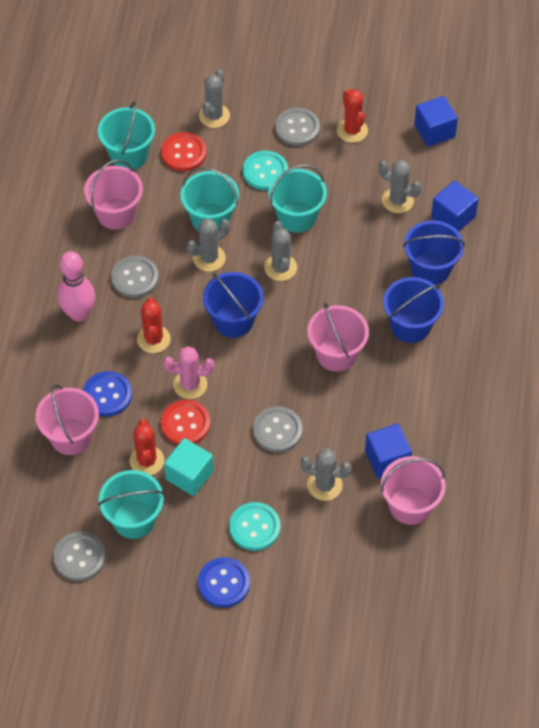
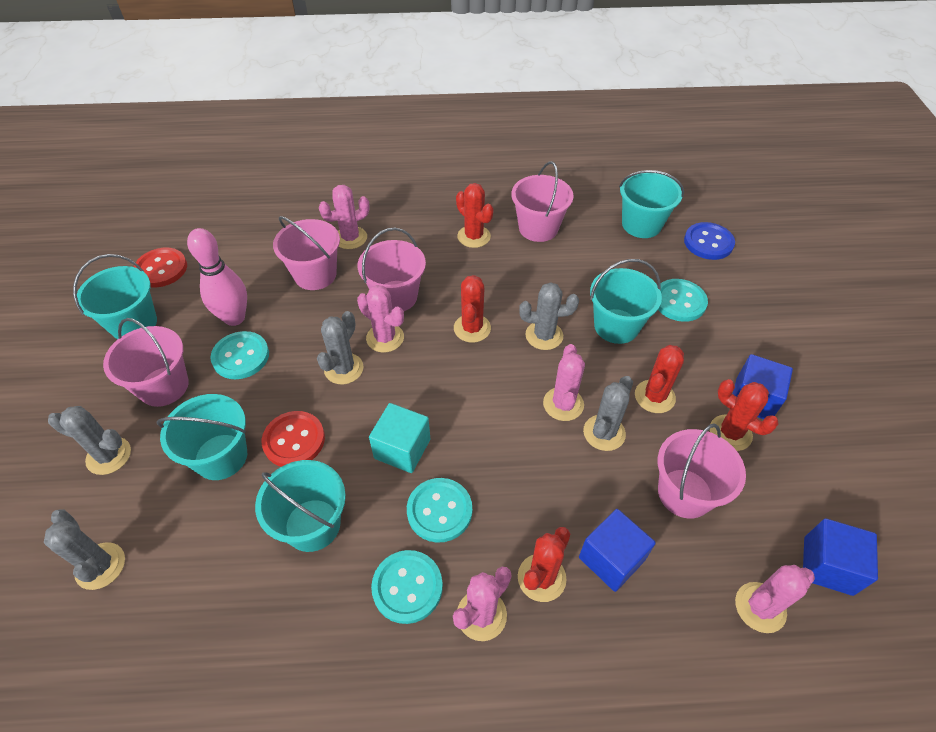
blue bucket: 3 -> 0
blue button: 2 -> 1
grey button: 4 -> 0
pink bucket: 4 -> 5
pink cactus: 1 -> 5
red cactus: 3 -> 5
turquoise bucket: 4 -> 5
turquoise button: 2 -> 4

